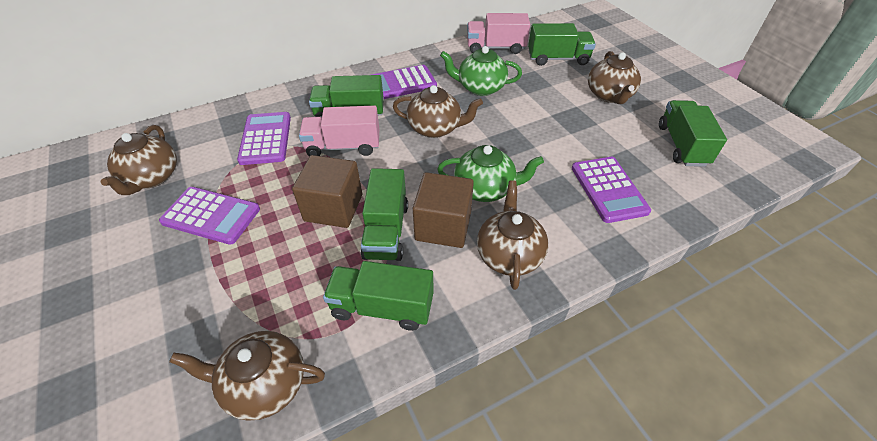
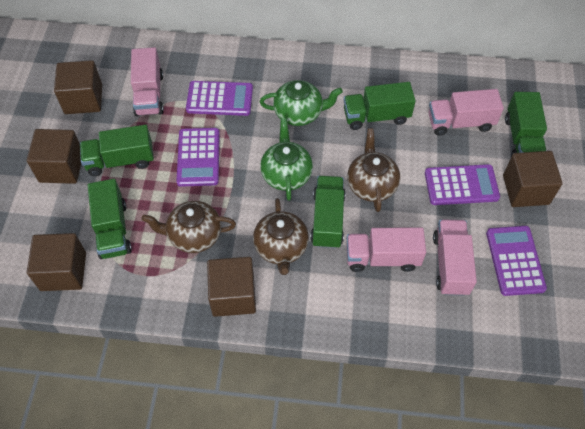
brown cube: 2 -> 5
brown teapot: 5 -> 3
pink truck: 2 -> 4

